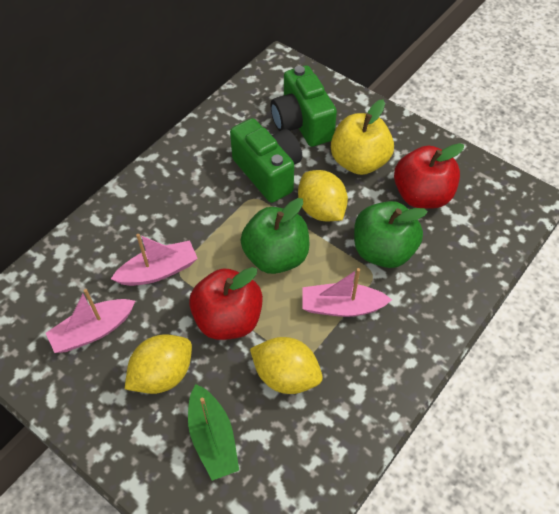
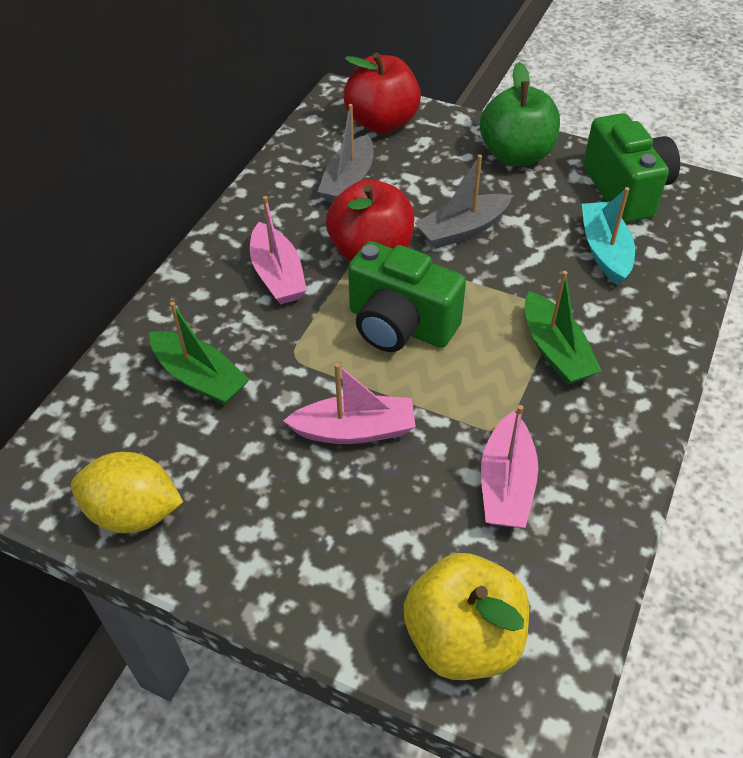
green apple: 2 -> 1
green boat: 1 -> 2
grey boat: 0 -> 2
turquoise boat: 0 -> 1
yellow lemon: 3 -> 1

